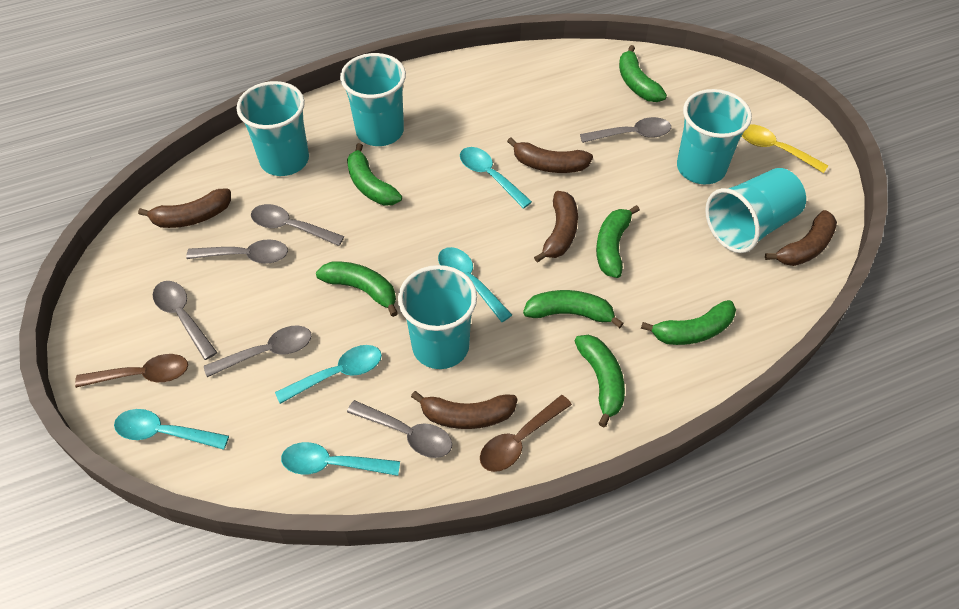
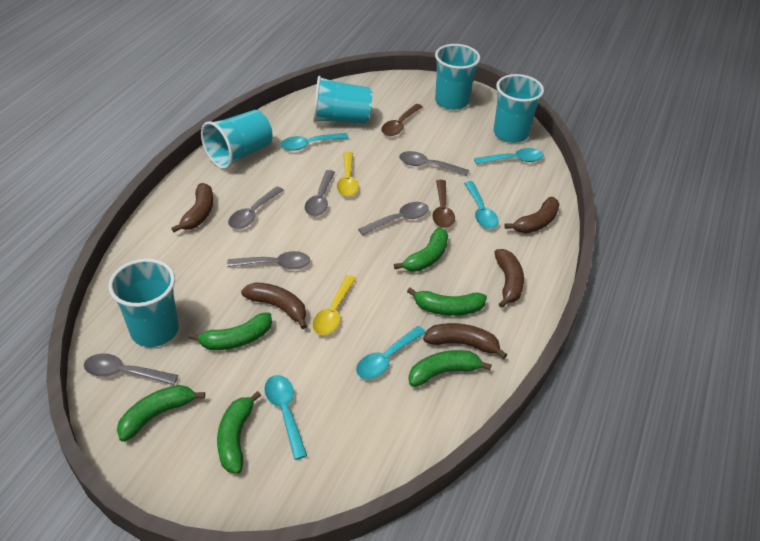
green banana: 7 -> 6
yellow spoon: 1 -> 2

